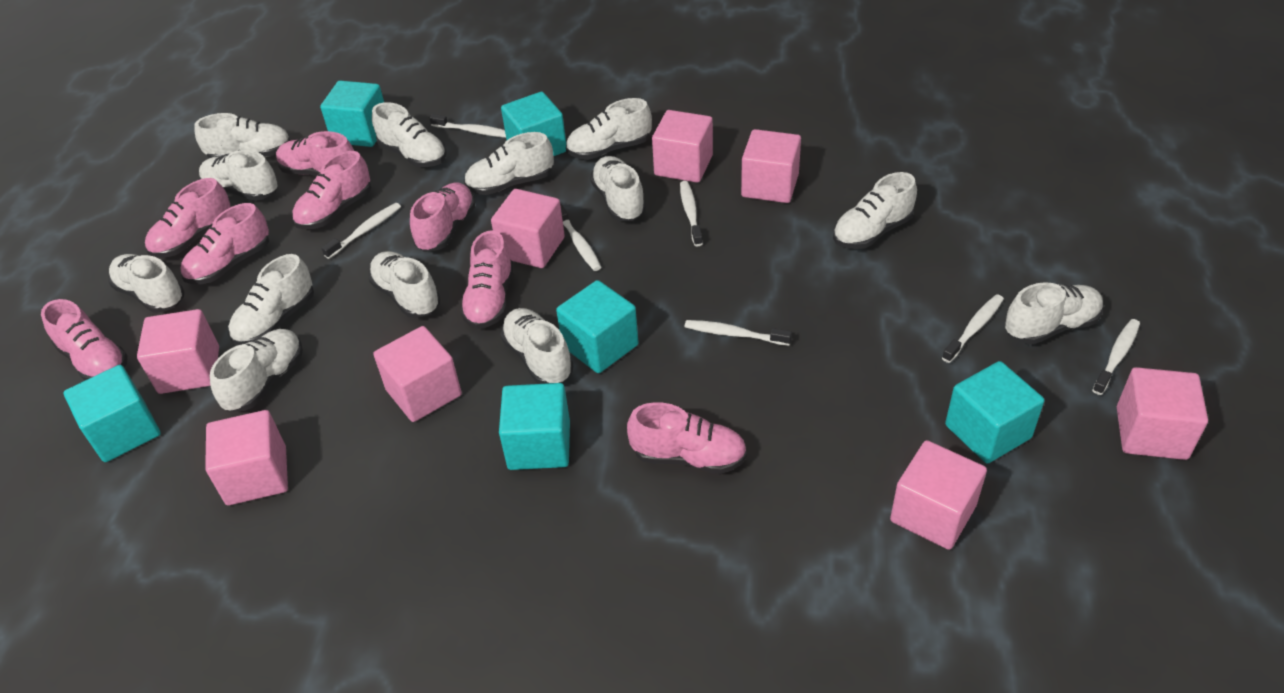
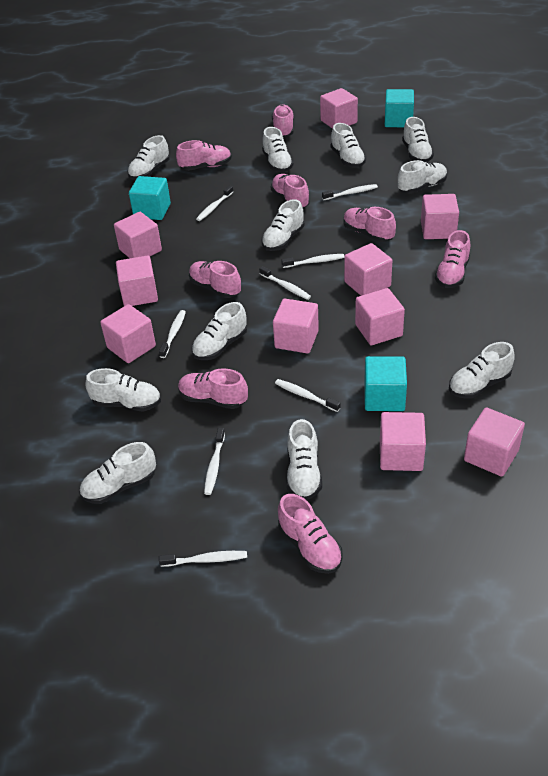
pink cube: 8 -> 10
turquoise cube: 6 -> 3
white shoe: 13 -> 11
white toothbrush: 7 -> 8

